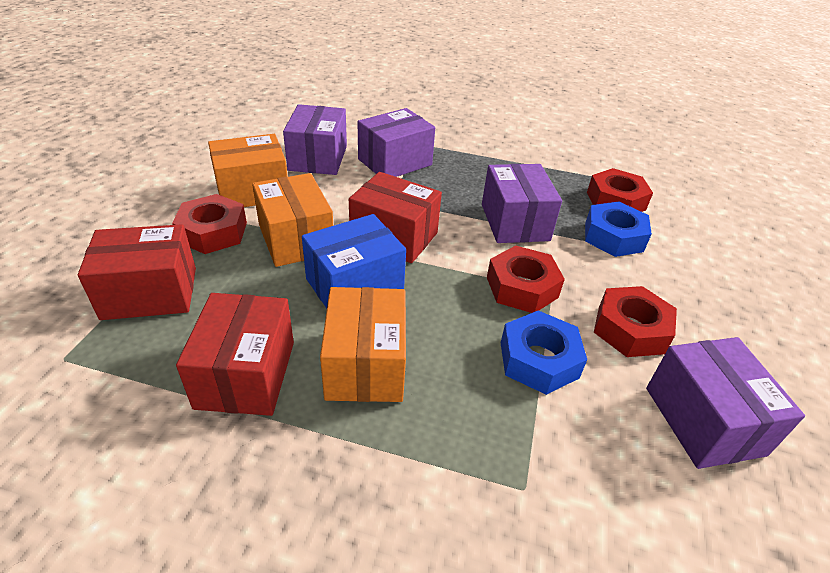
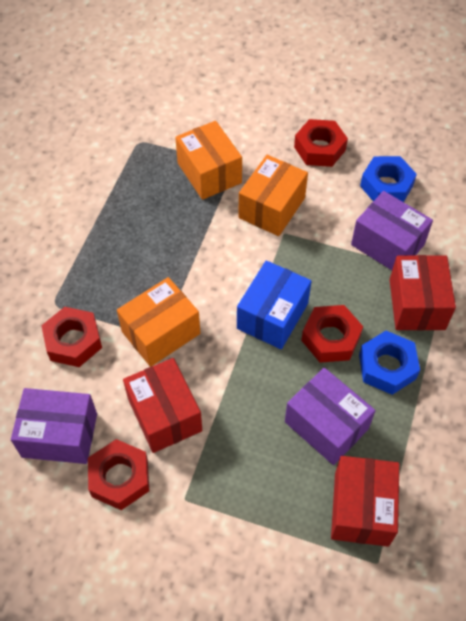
purple box: 4 -> 3

